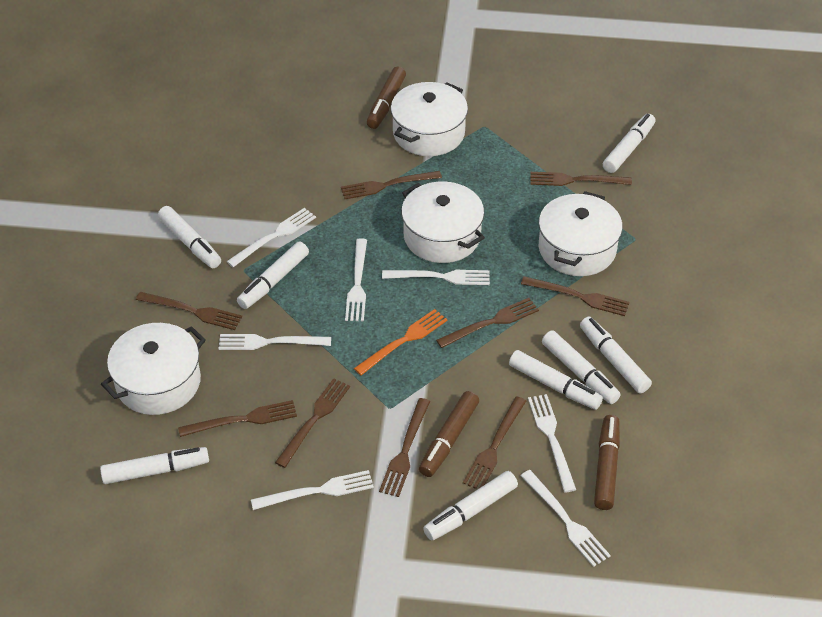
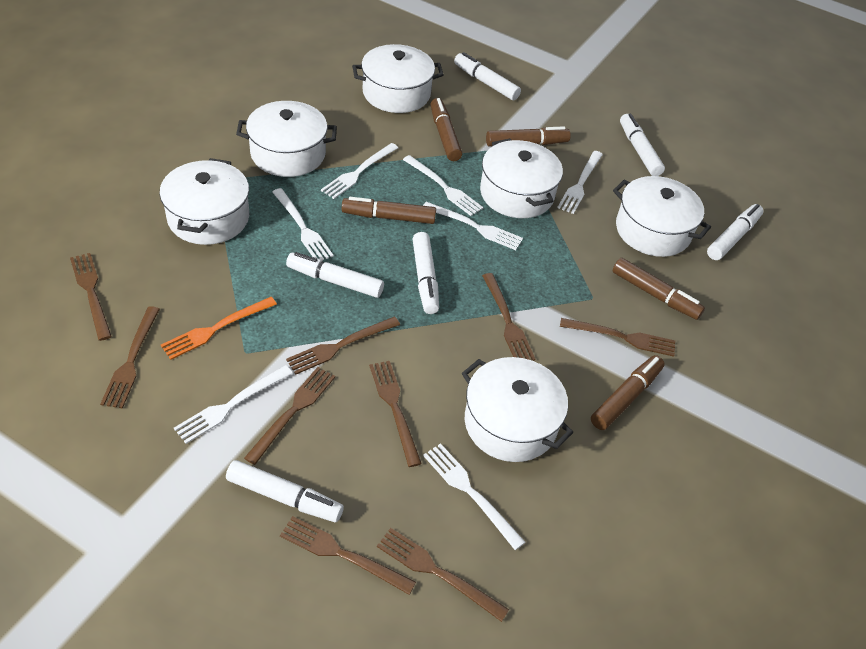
brown marker: 3 -> 5
white marker: 8 -> 6
white pot: 4 -> 6

